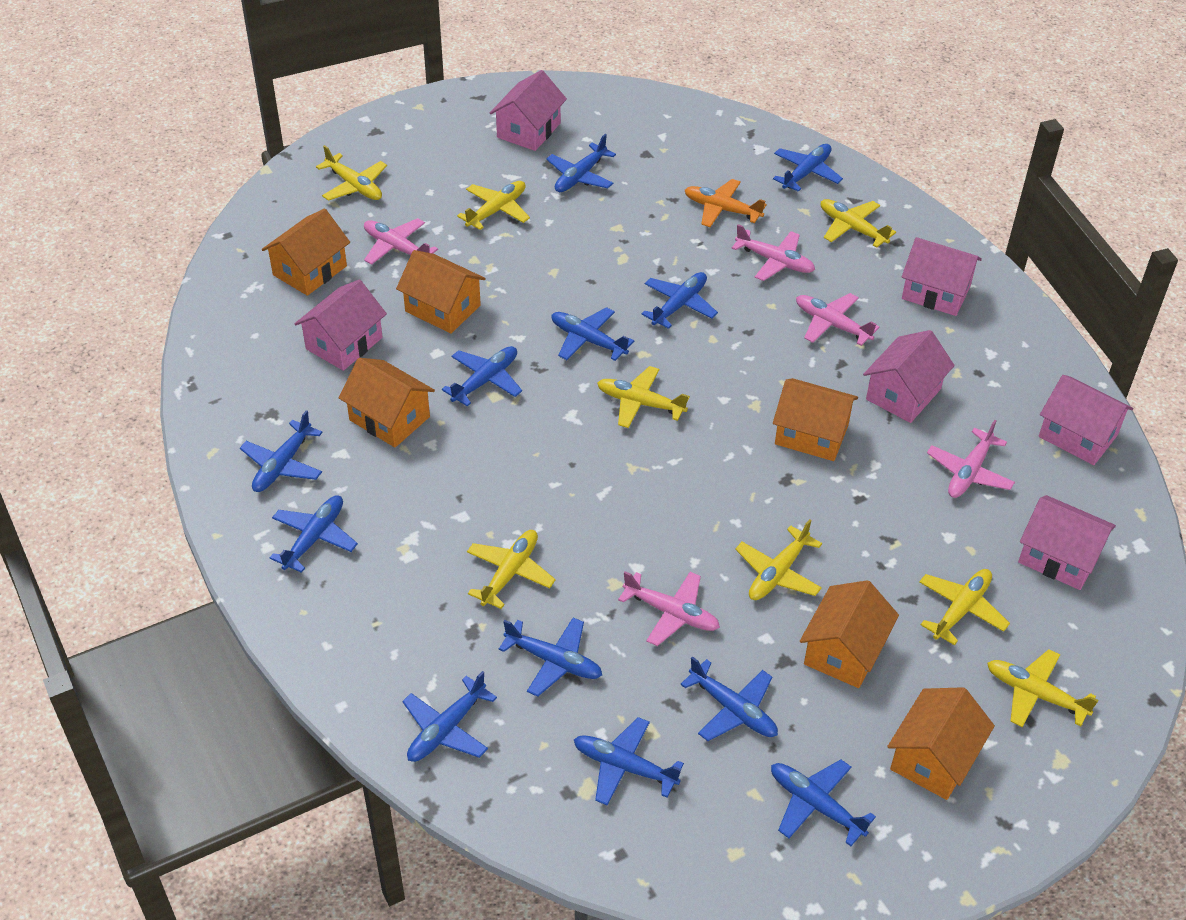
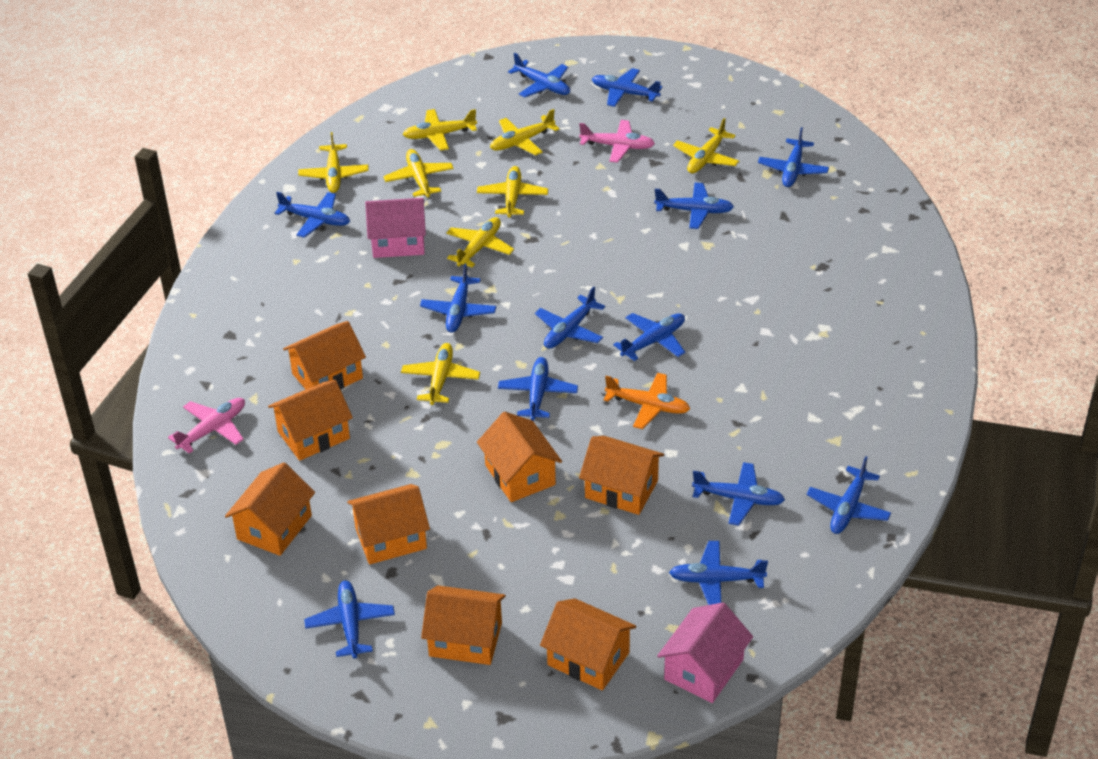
blue plane: 12 -> 13
orange house: 6 -> 8
pink house: 6 -> 2
pink plane: 5 -> 2

